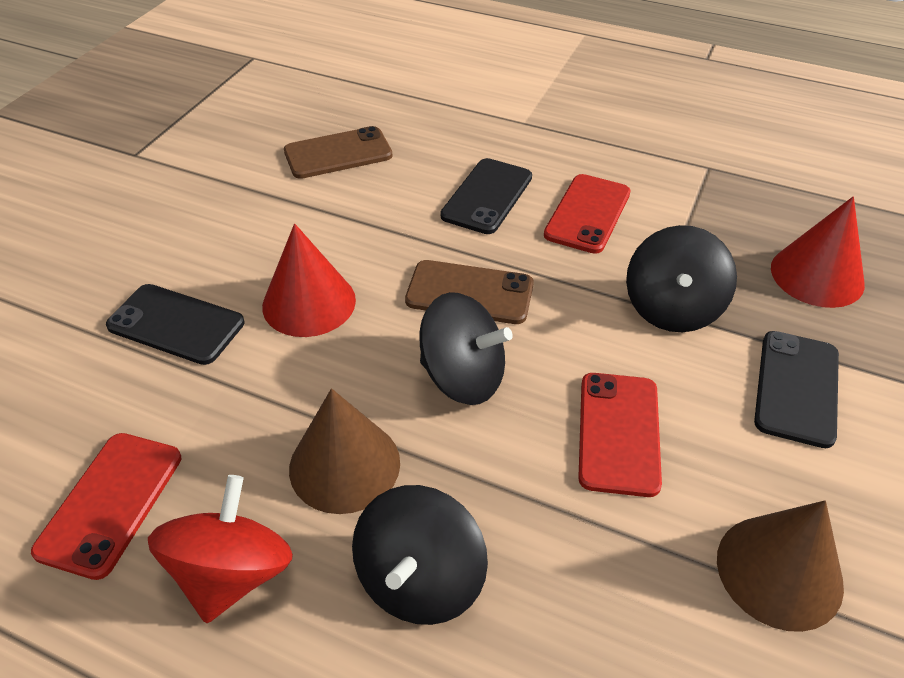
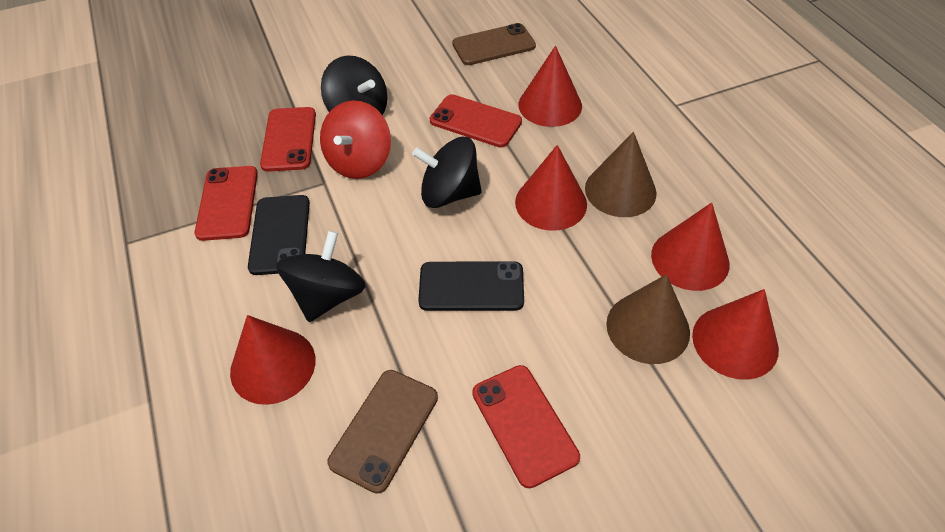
black phone: 3 -> 2
red cone: 2 -> 5
red phone: 3 -> 4

